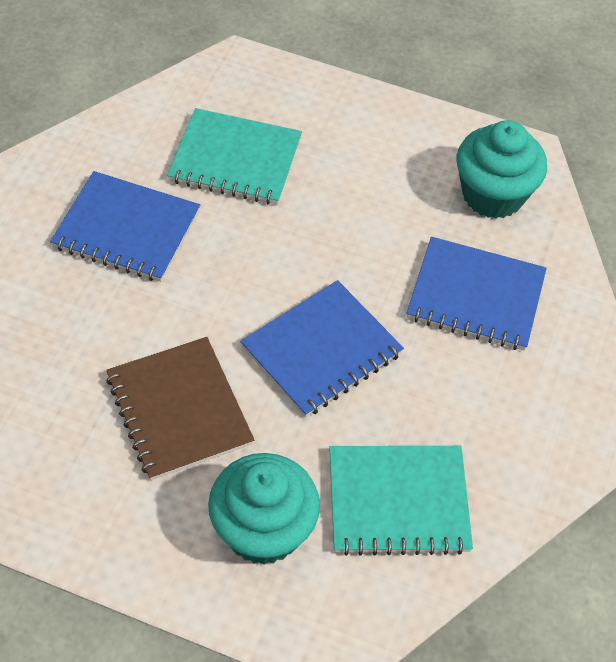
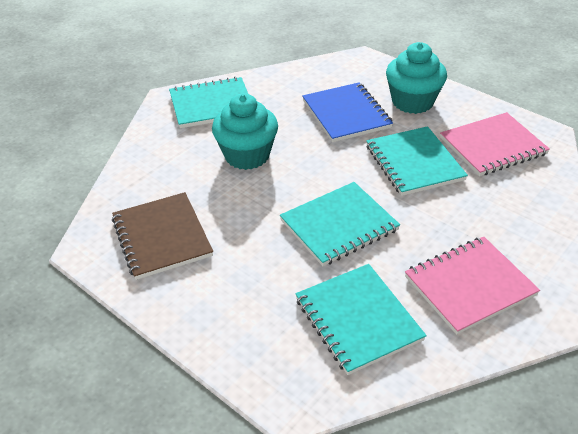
blue notebook: 3 -> 1
pink notebook: 0 -> 2
turquoise notebook: 2 -> 4

